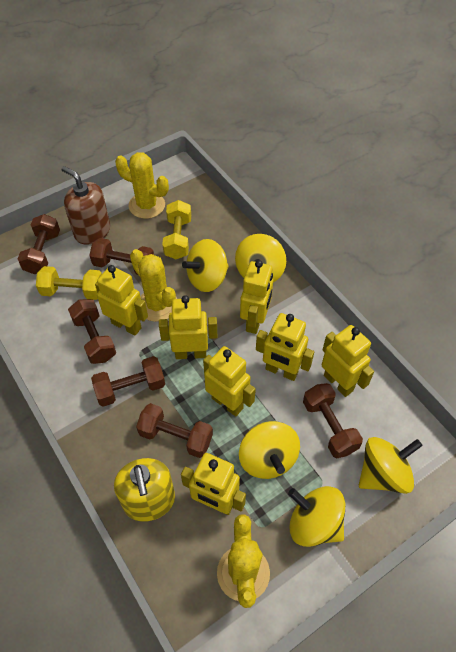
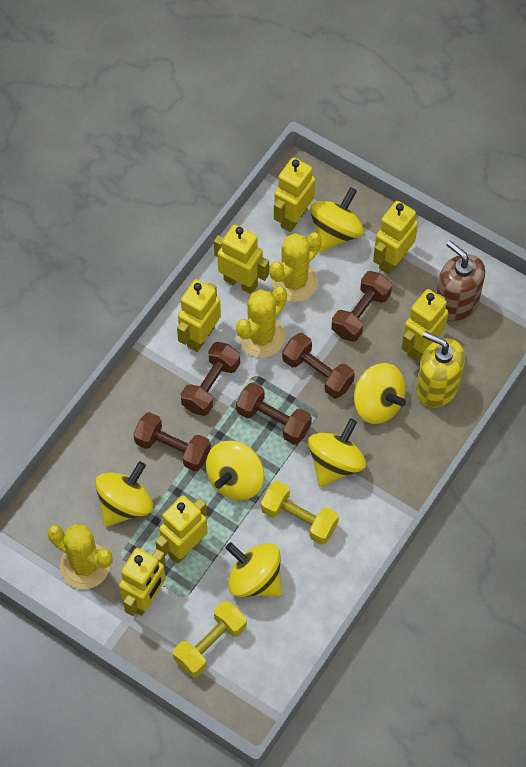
brown dumbbell: 6 -> 5
yellow spinning top: 5 -> 6

